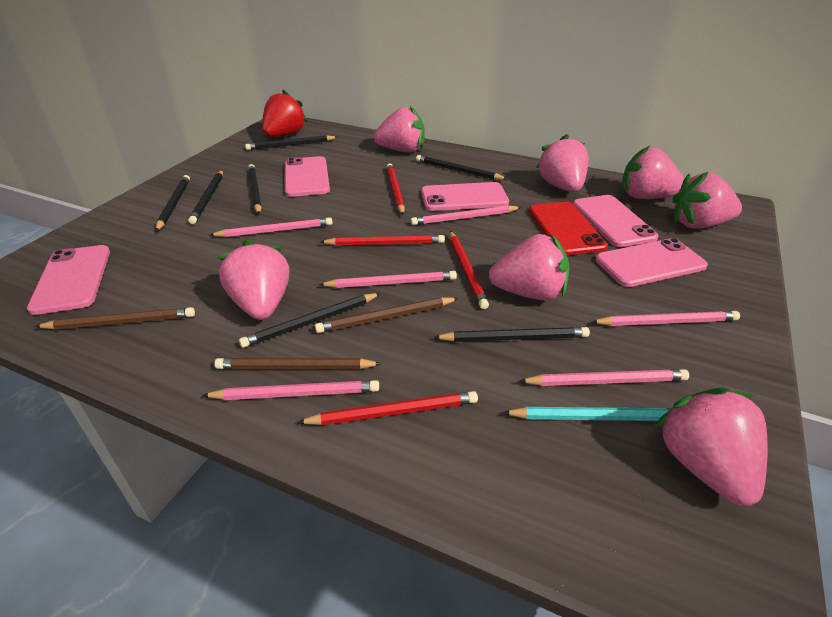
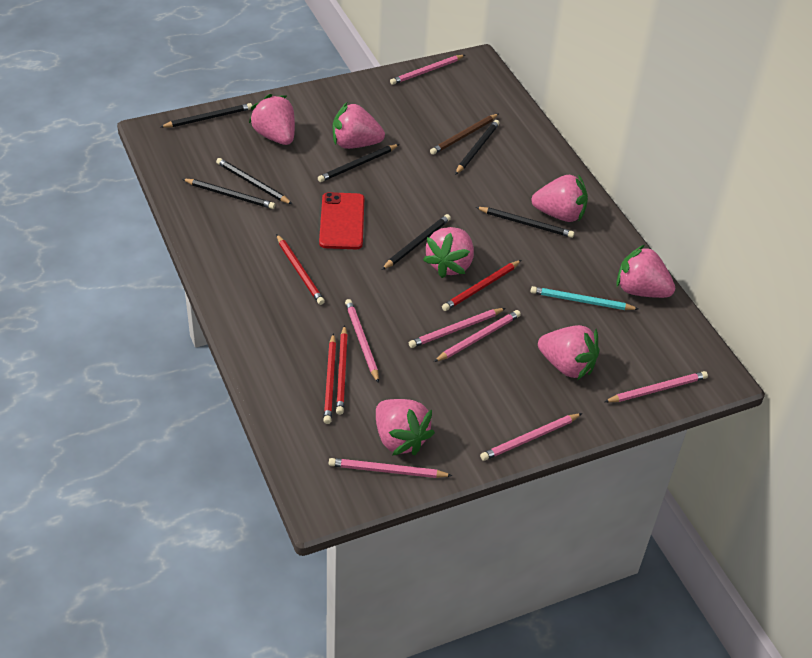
brown pencil: 3 -> 1
pink pencil: 6 -> 7
pink phone: 5 -> 0
red strawberry: 1 -> 0

